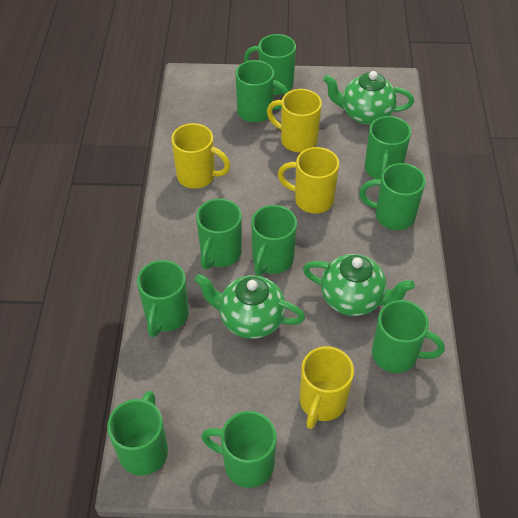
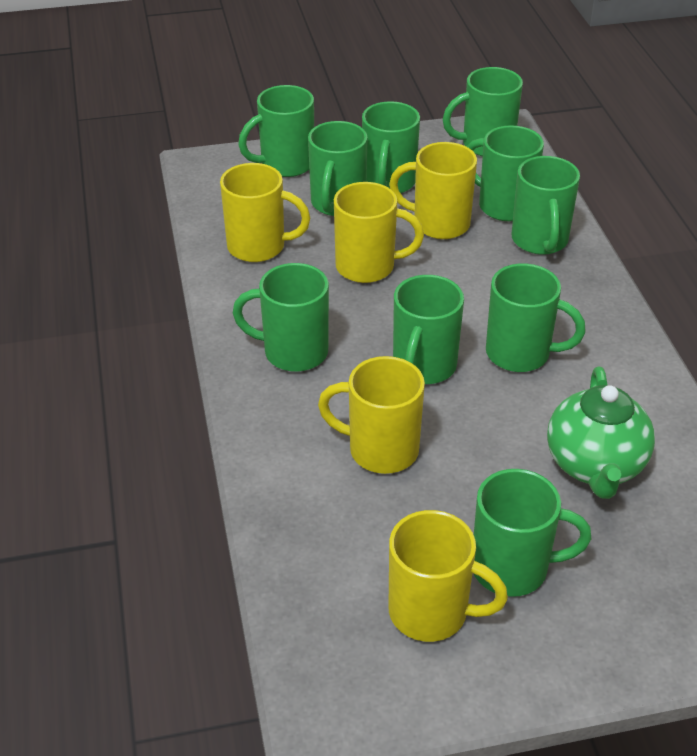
green teapot: 3 -> 1
yellow mug: 4 -> 5

